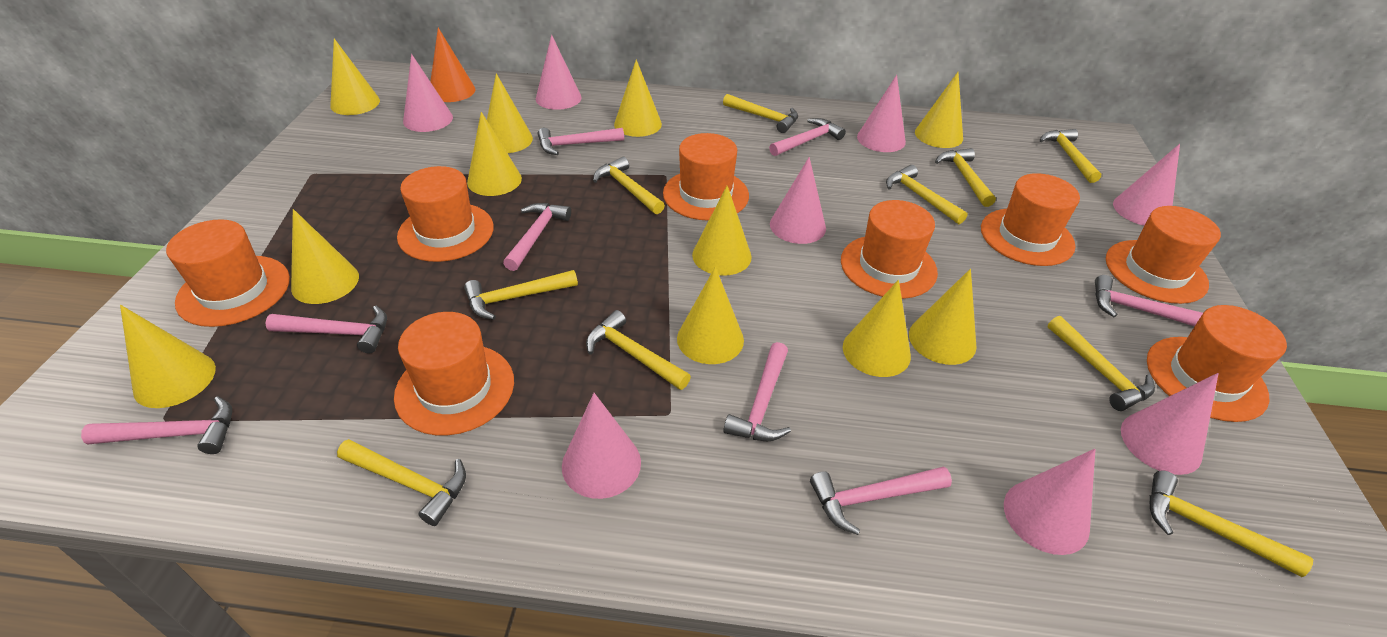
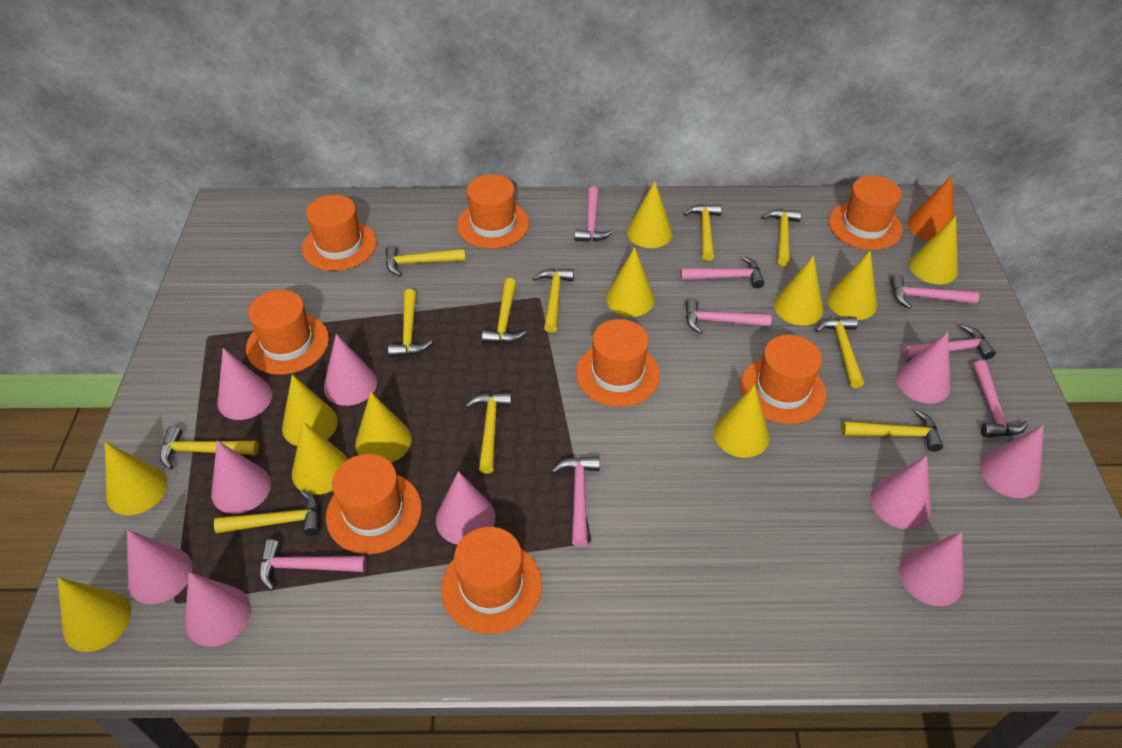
pink cone: 8 -> 10
yellow hammer: 10 -> 11

